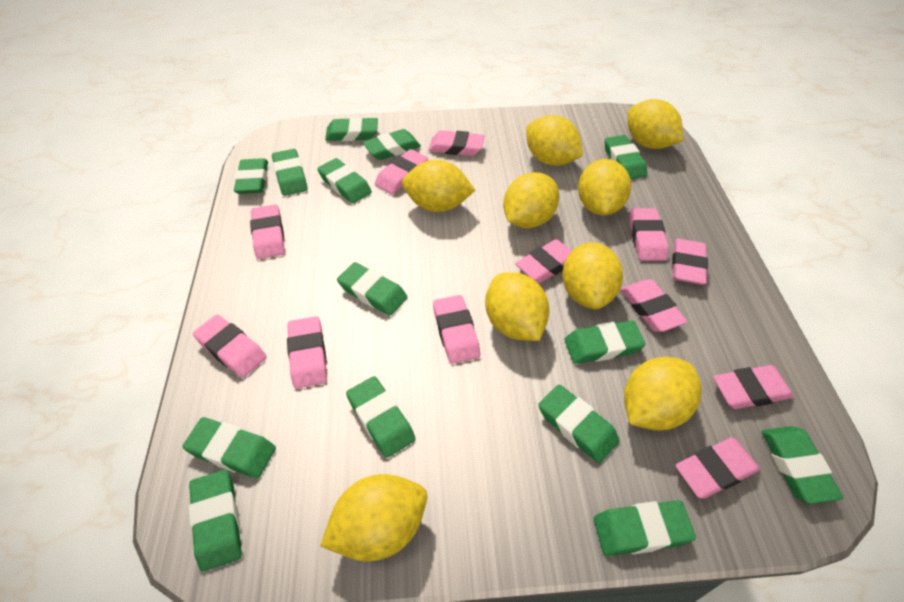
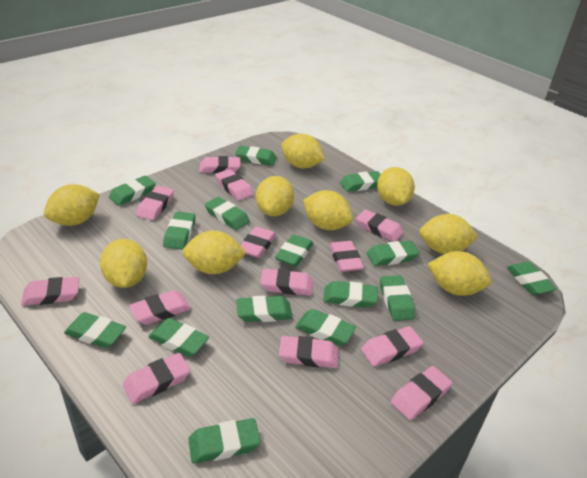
green eraser: 14 -> 15
pink eraser: 12 -> 13

